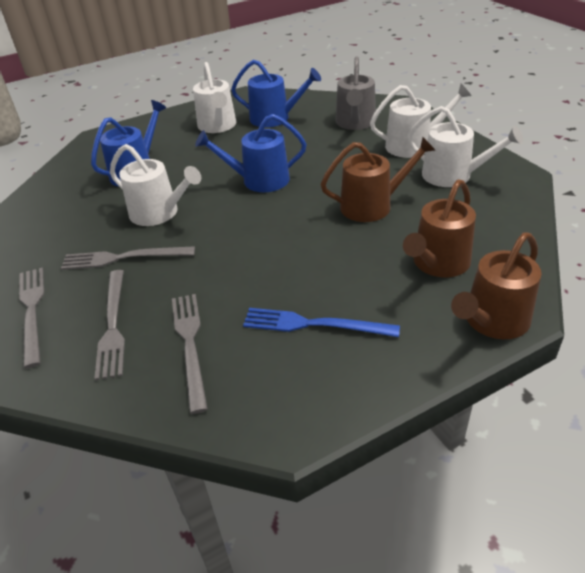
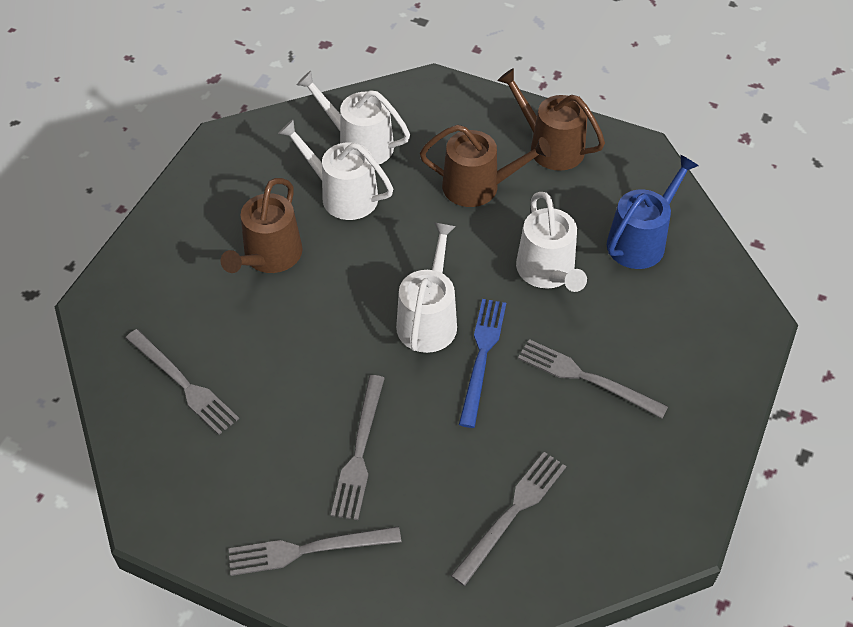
blue watering can: 3 -> 1
grey fork: 4 -> 5
grey watering can: 1 -> 0

